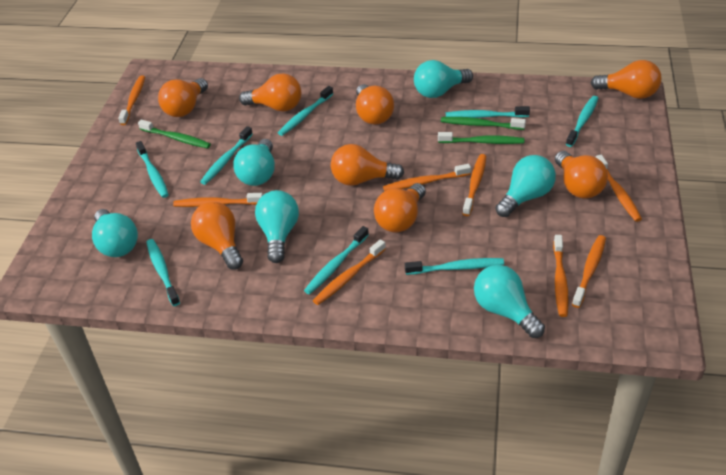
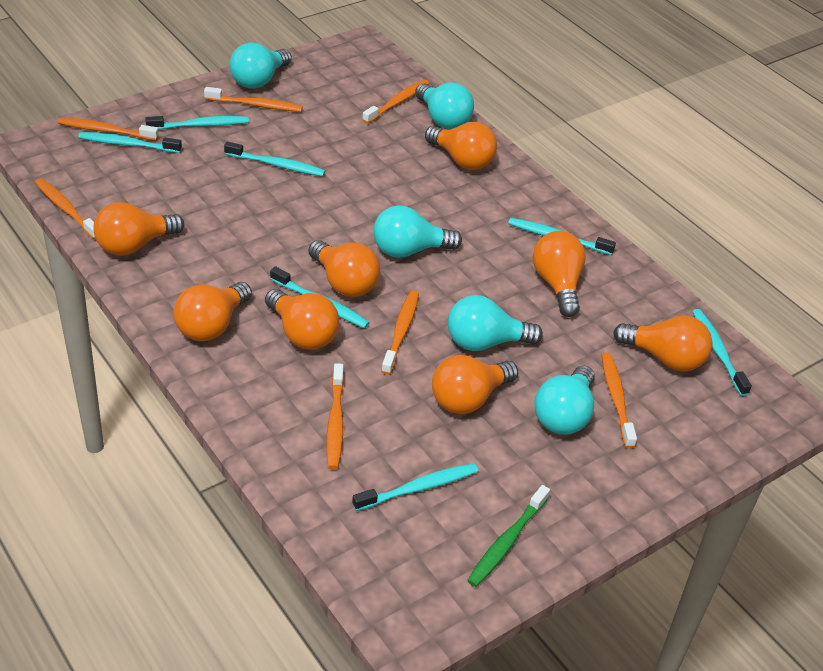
green toothbrush: 3 -> 1
orange toothbrush: 8 -> 7
turquoise light bulb: 6 -> 5
turquoise toothbrush: 8 -> 7

